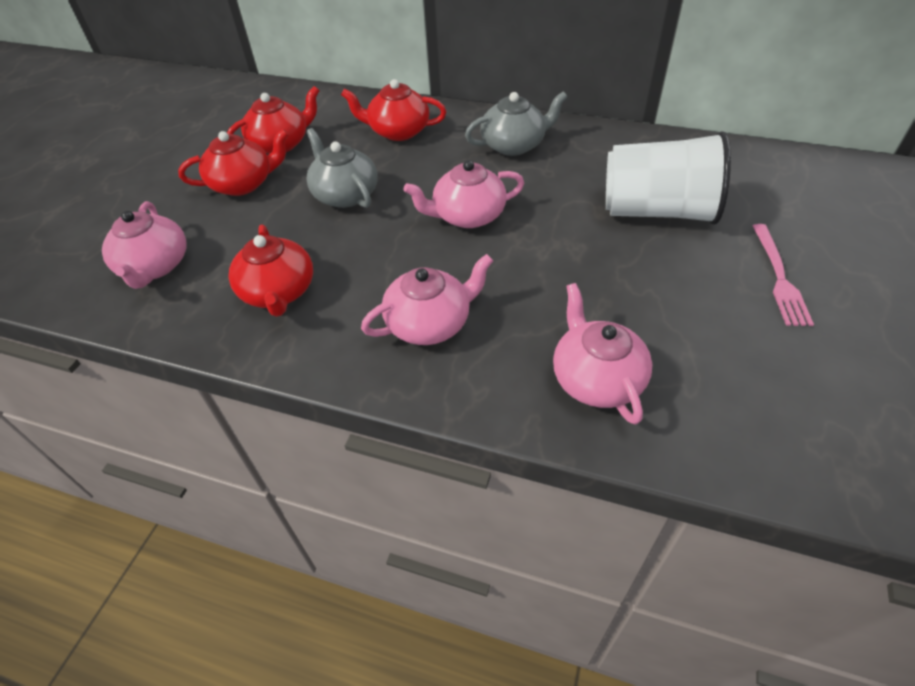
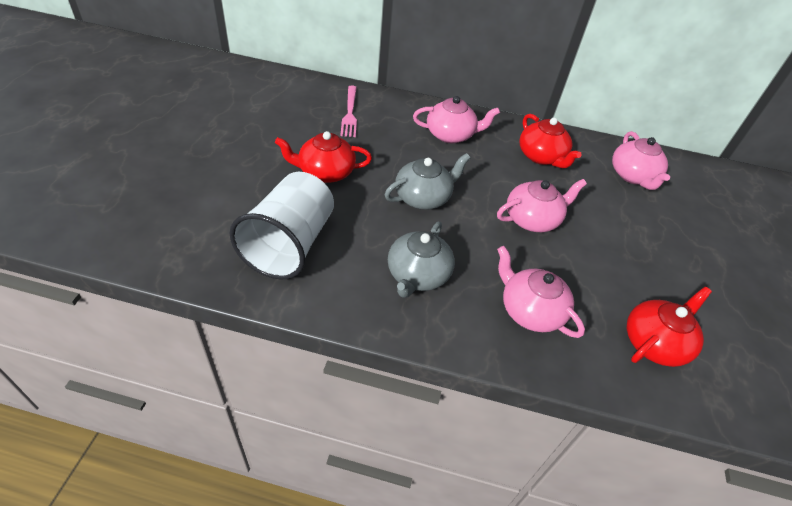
red teapot: 4 -> 3

